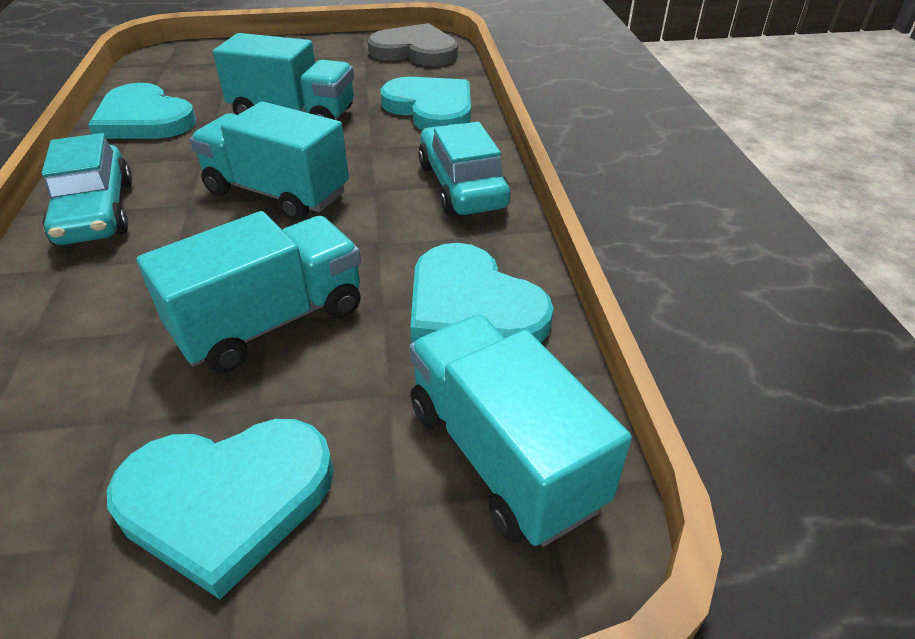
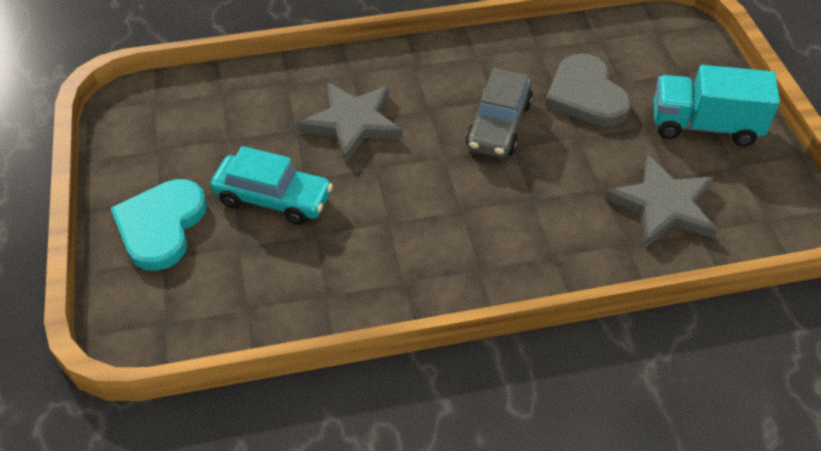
grey car: 0 -> 1
grey star: 0 -> 2
turquoise car: 2 -> 1
turquoise heart: 4 -> 1
turquoise truck: 4 -> 1

